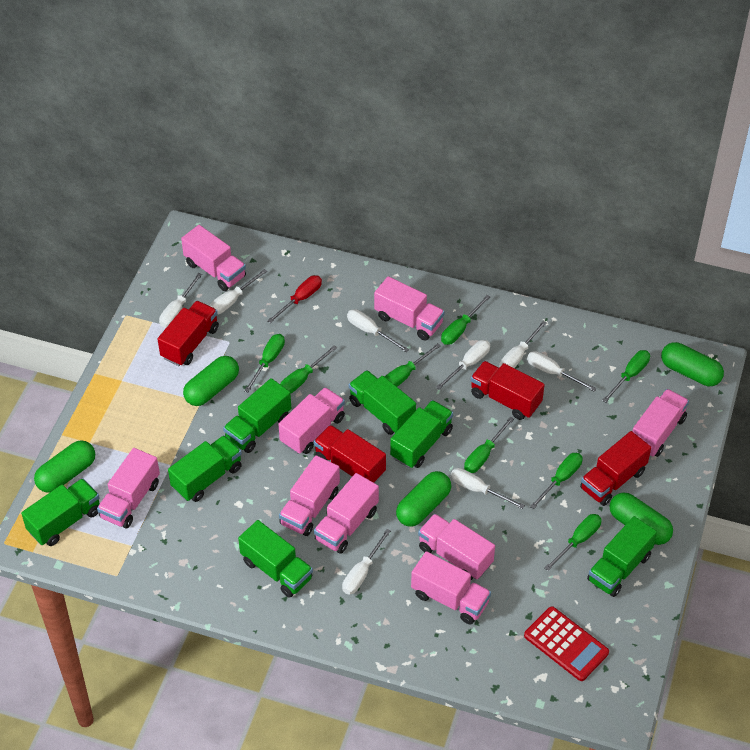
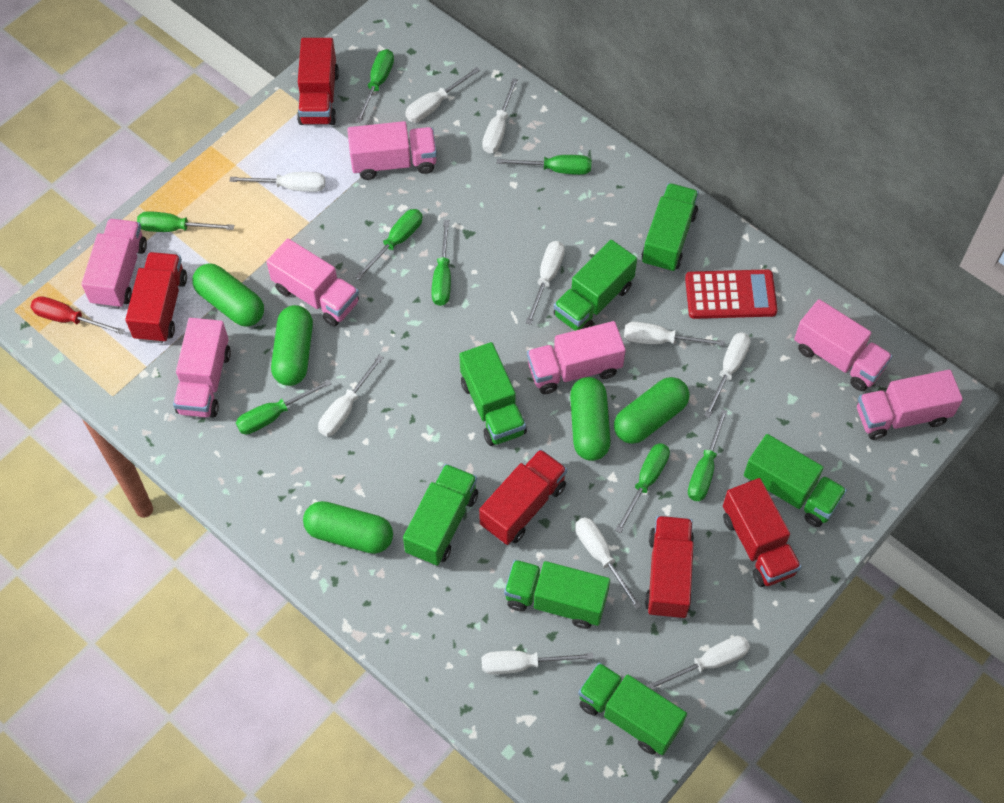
pink truck: 9 -> 7
red truck: 4 -> 5
white screwdriver: 8 -> 10

